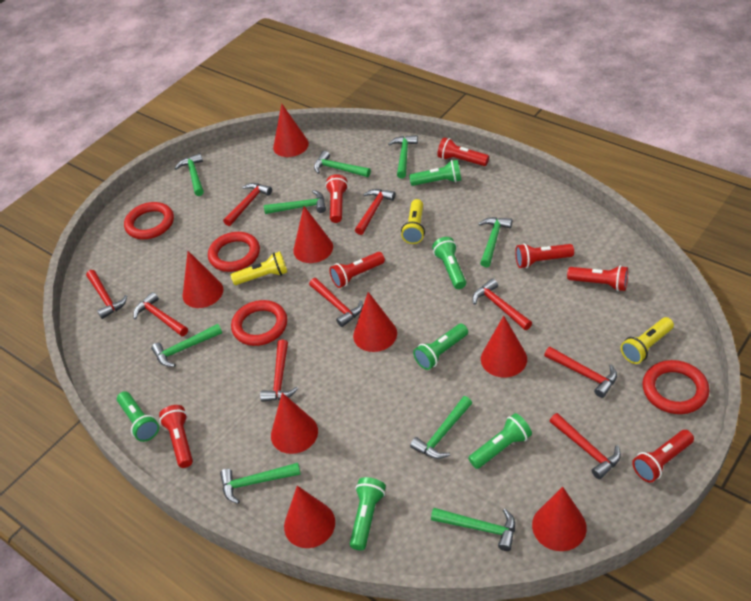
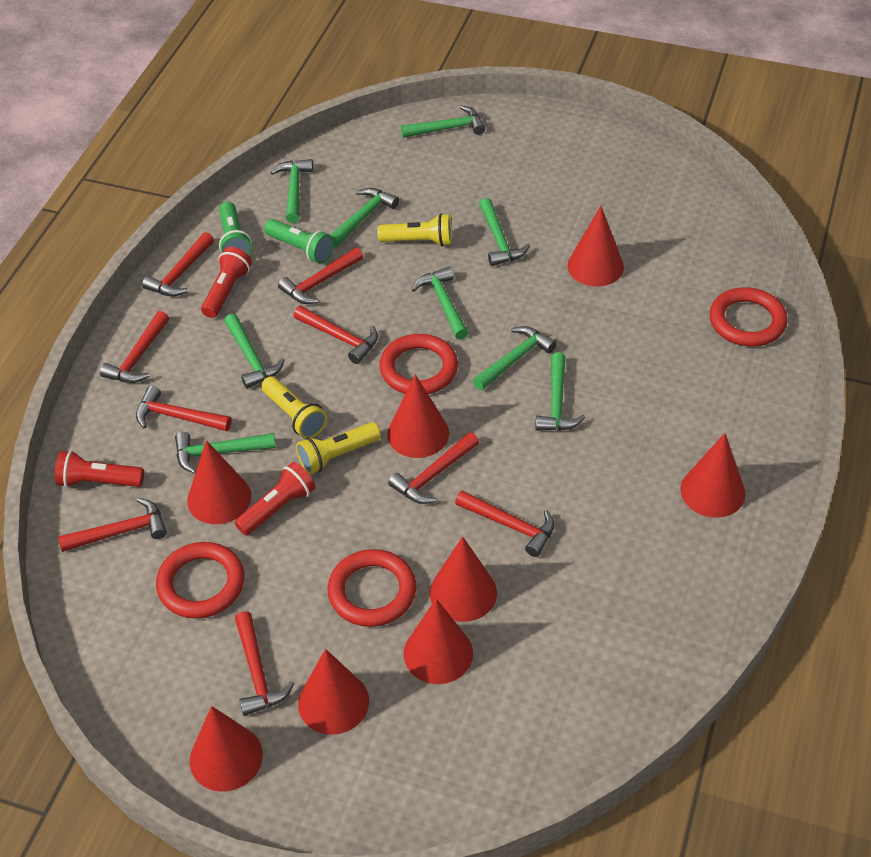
green flashlight: 6 -> 2
red flashlight: 7 -> 3

